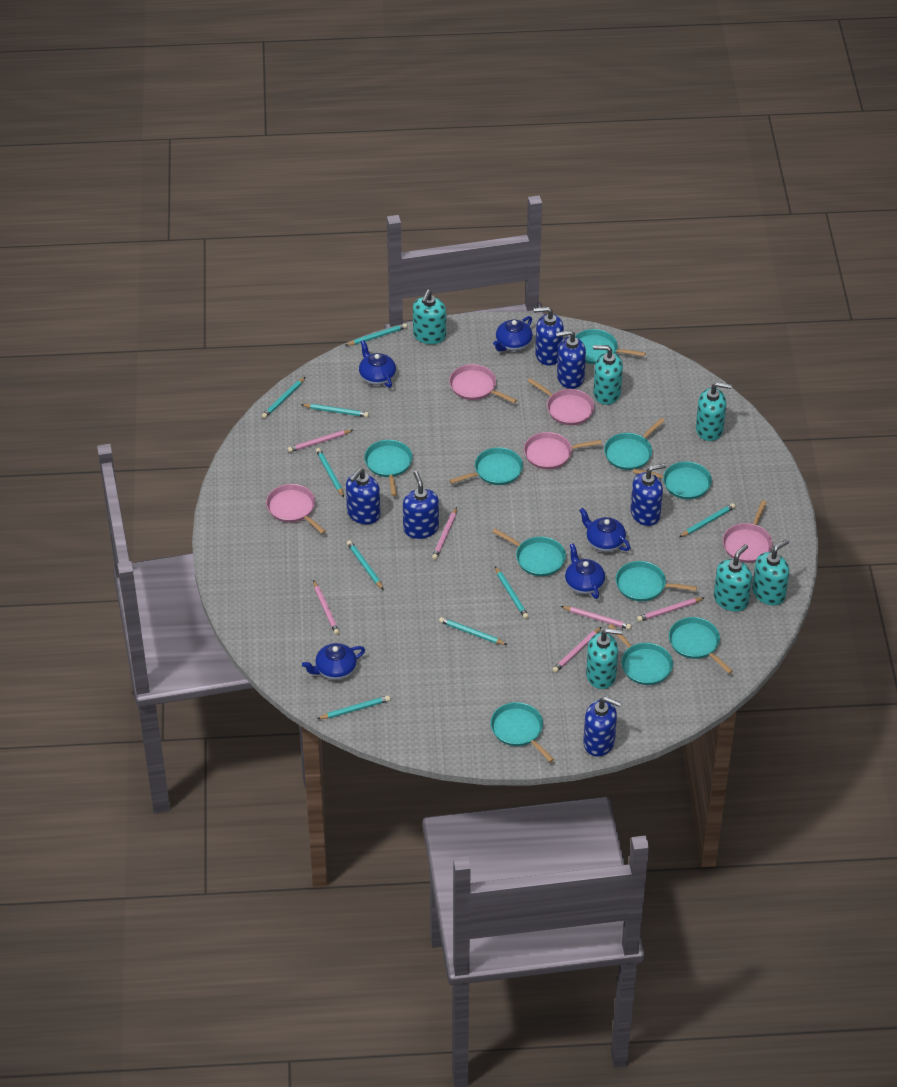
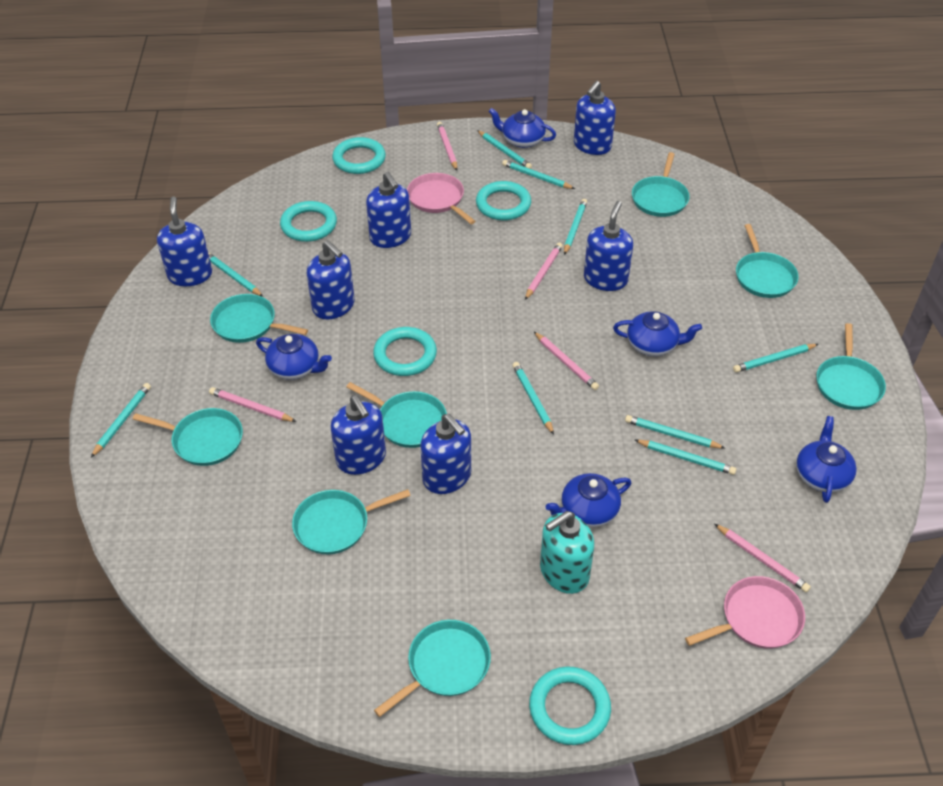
blue soap dispenser: 6 -> 7
pink pan: 5 -> 2
pink pencil: 6 -> 5
turquoise pan: 10 -> 8
turquoise ring: 0 -> 5
turquoise soap dispenser: 6 -> 1

